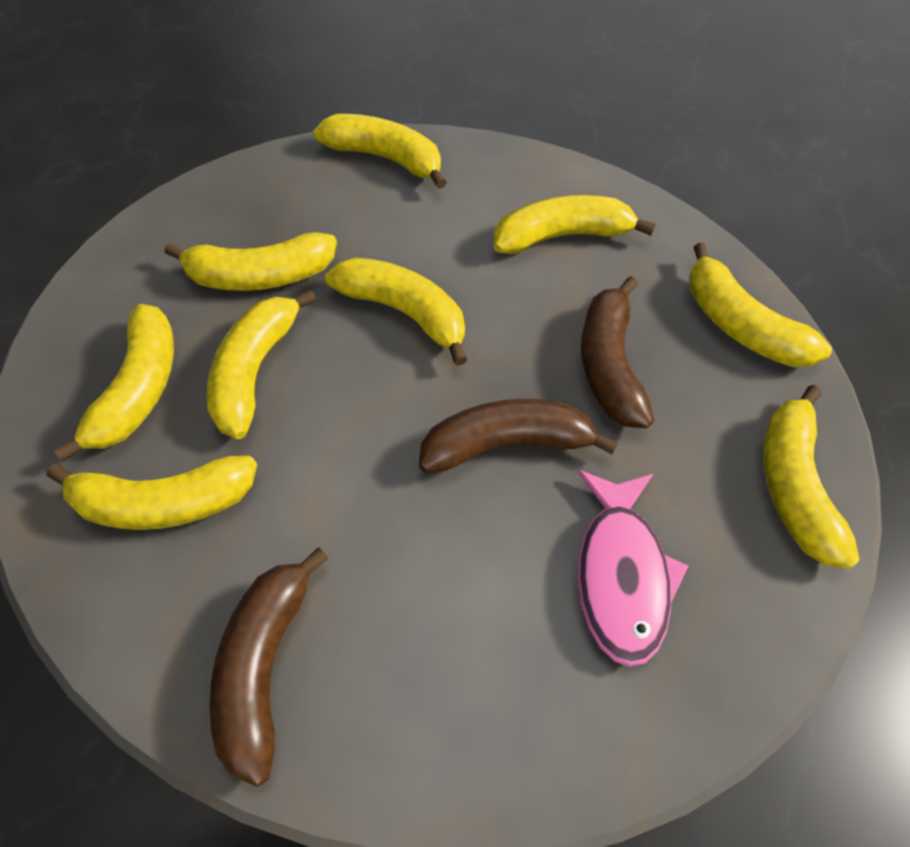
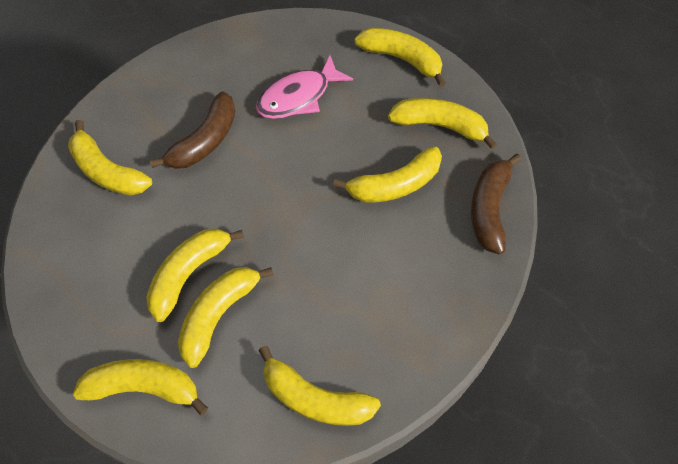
brown banana: 3 -> 2
yellow banana: 9 -> 8

